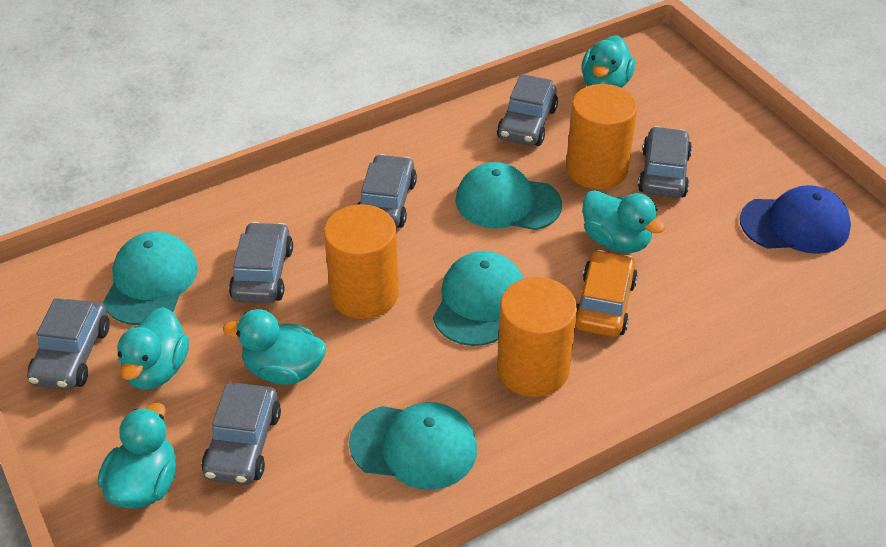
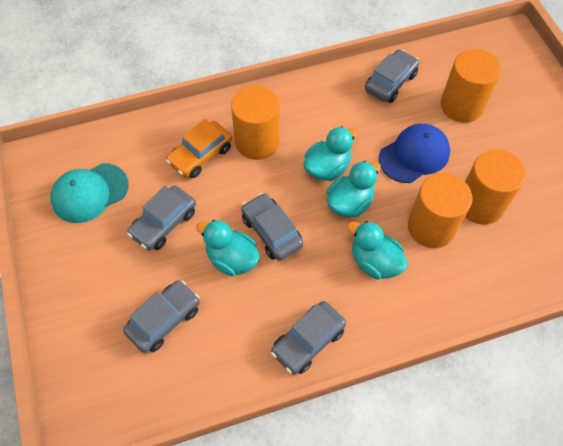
grey car: 6 -> 5
orange cylinder: 3 -> 4
turquoise cap: 4 -> 1
turquoise duck: 5 -> 4

